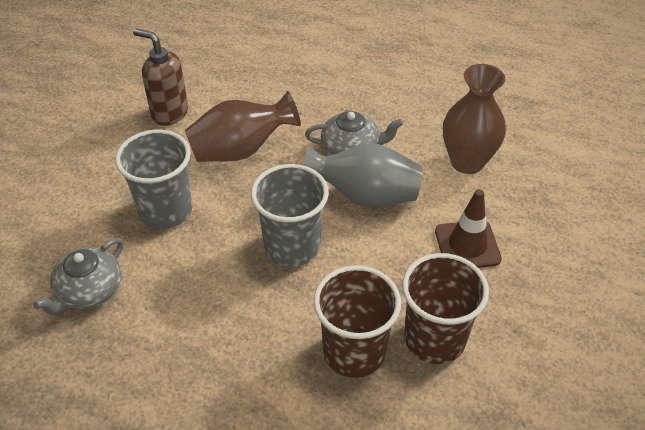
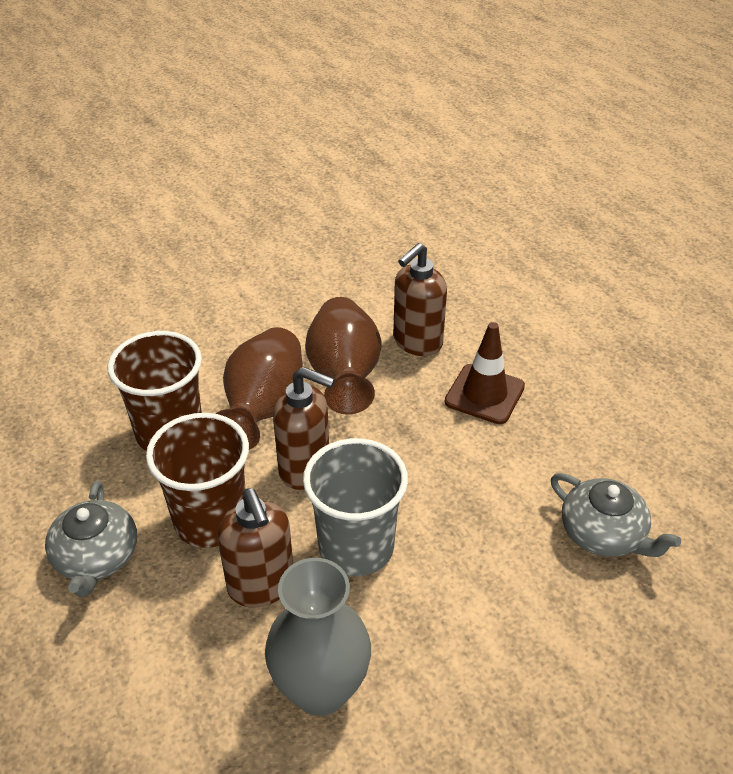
brown soap dispenser: 1 -> 3
grey cup: 2 -> 1

